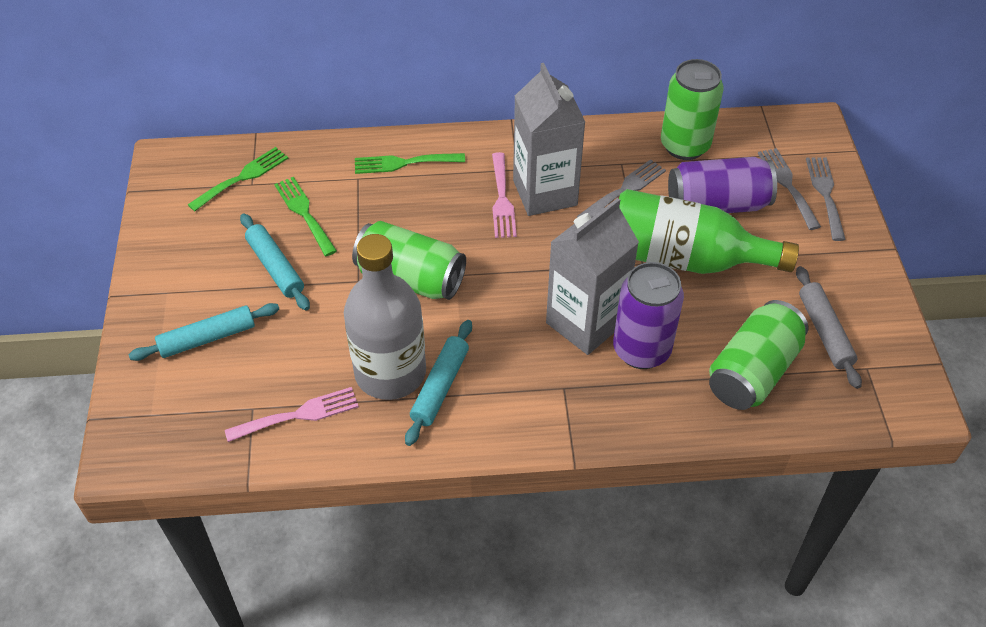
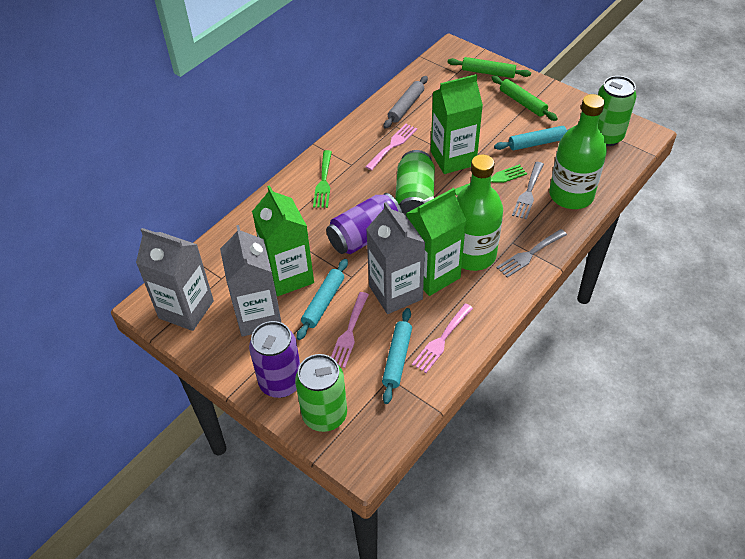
green bottle: 1 -> 2
green carton: 0 -> 3
green fork: 3 -> 2
green rolling pin: 0 -> 2
grey bottle: 1 -> 0
grey carton: 2 -> 3
grey fork: 3 -> 2
pink fork: 2 -> 3

